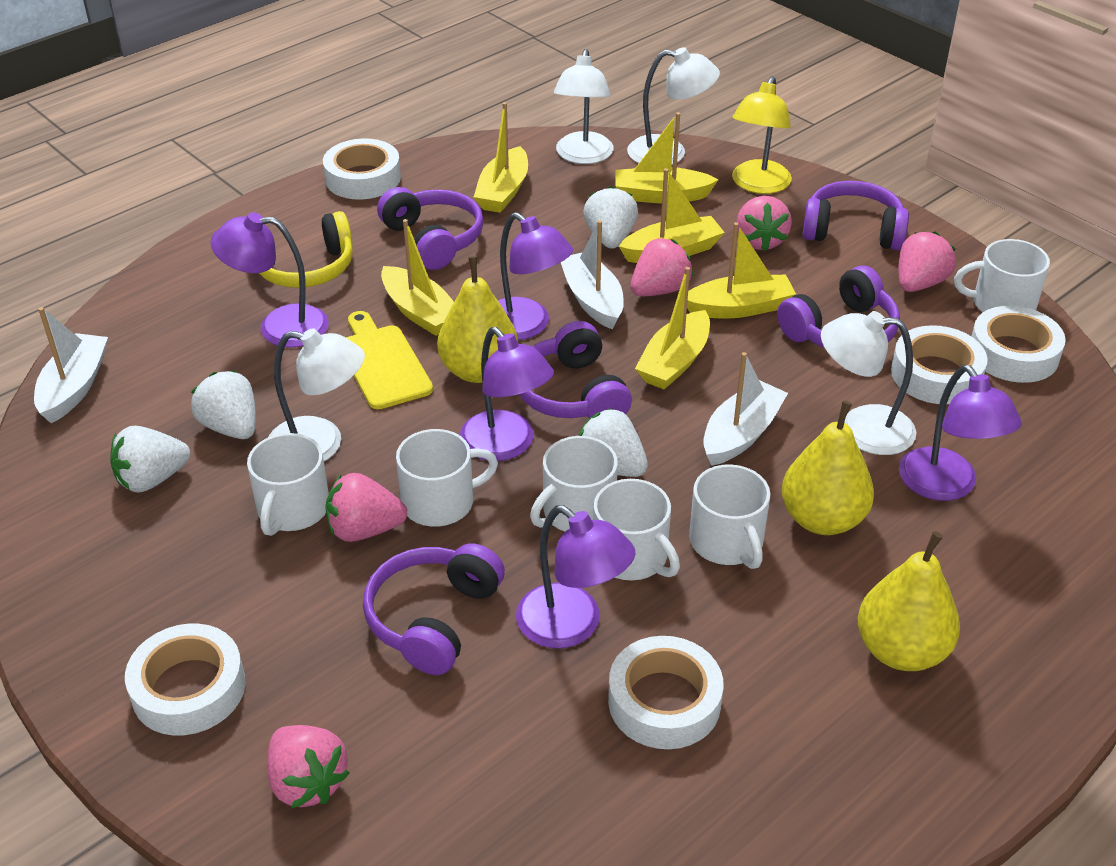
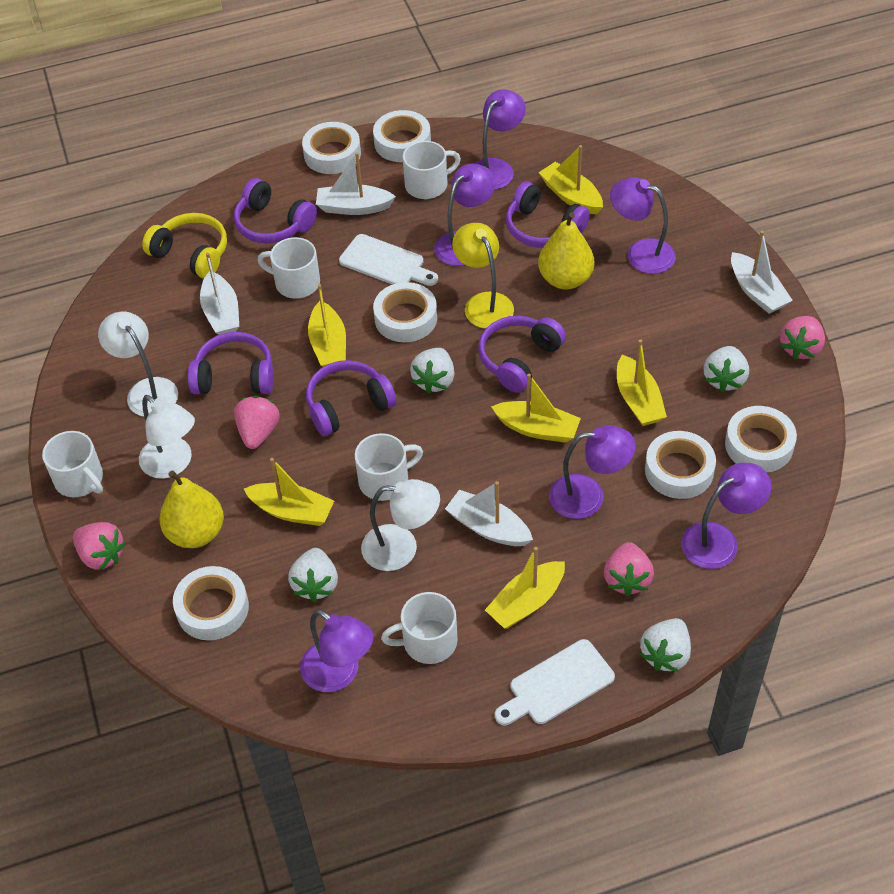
pink strawberry: 5 -> 4
purple lamp: 5 -> 6
white boat: 3 -> 4
white cutting board: 0 -> 2
white lamp: 4 -> 3
white mug: 6 -> 5
white tape: 5 -> 6
yellow cutting board: 1 -> 0
yellow pear: 3 -> 2

